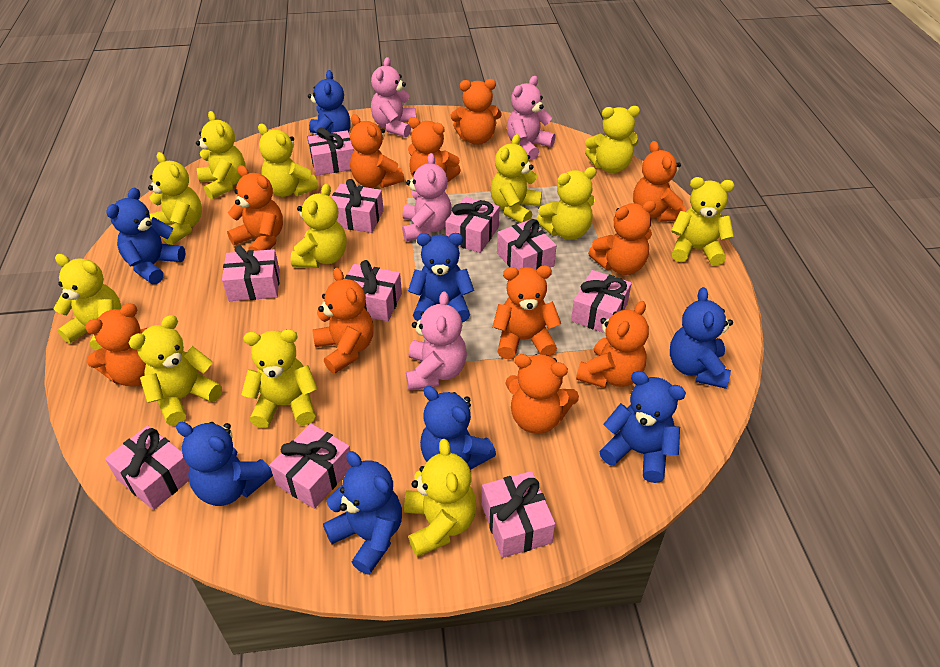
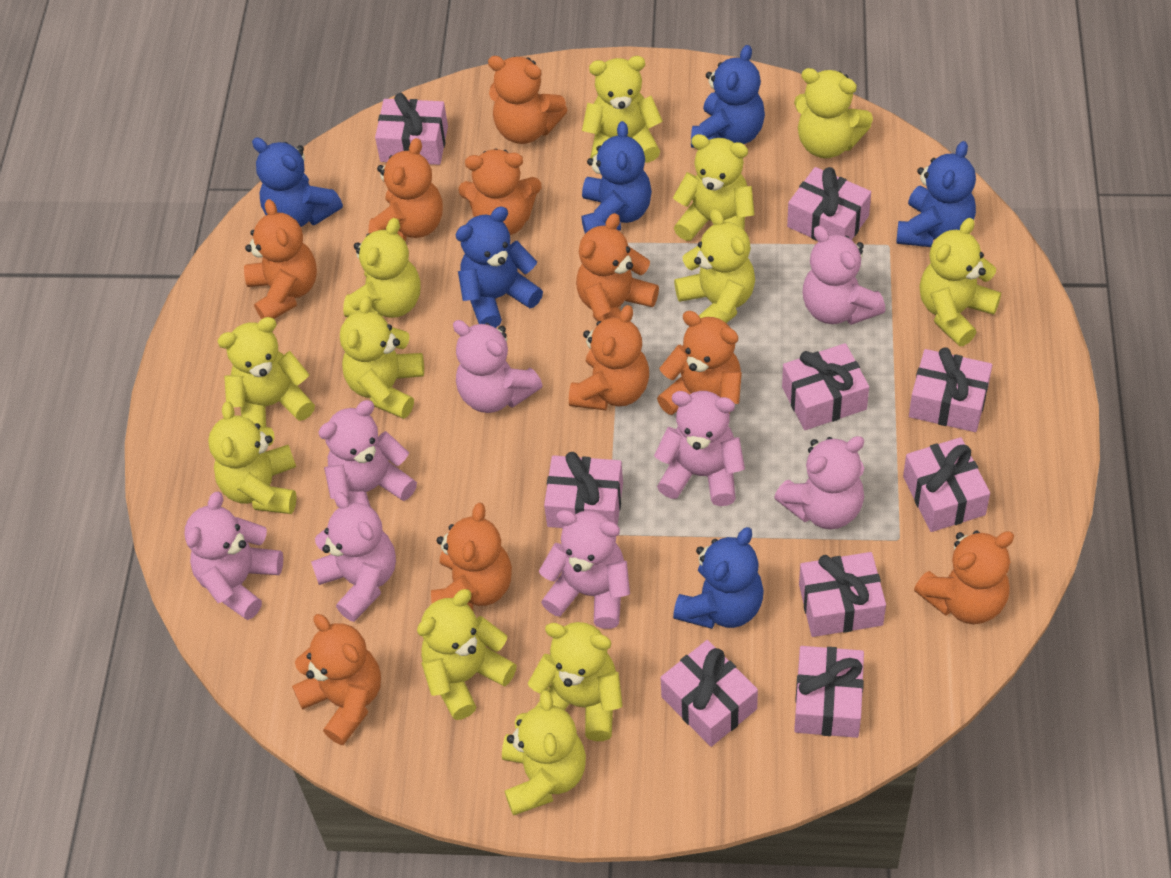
blue teddy bear: 8 -> 6
orange teddy bear: 11 -> 10
pink gift: 10 -> 9
pink teddy bear: 4 -> 8

